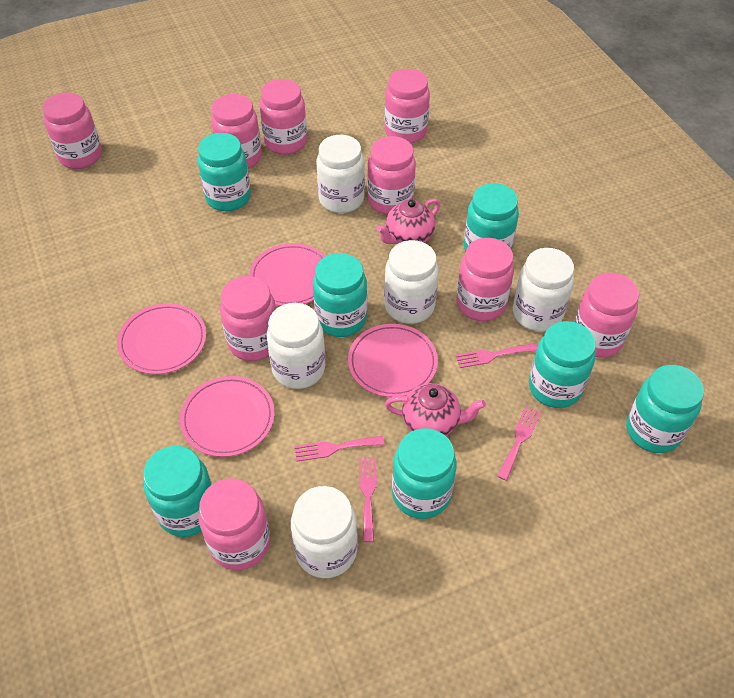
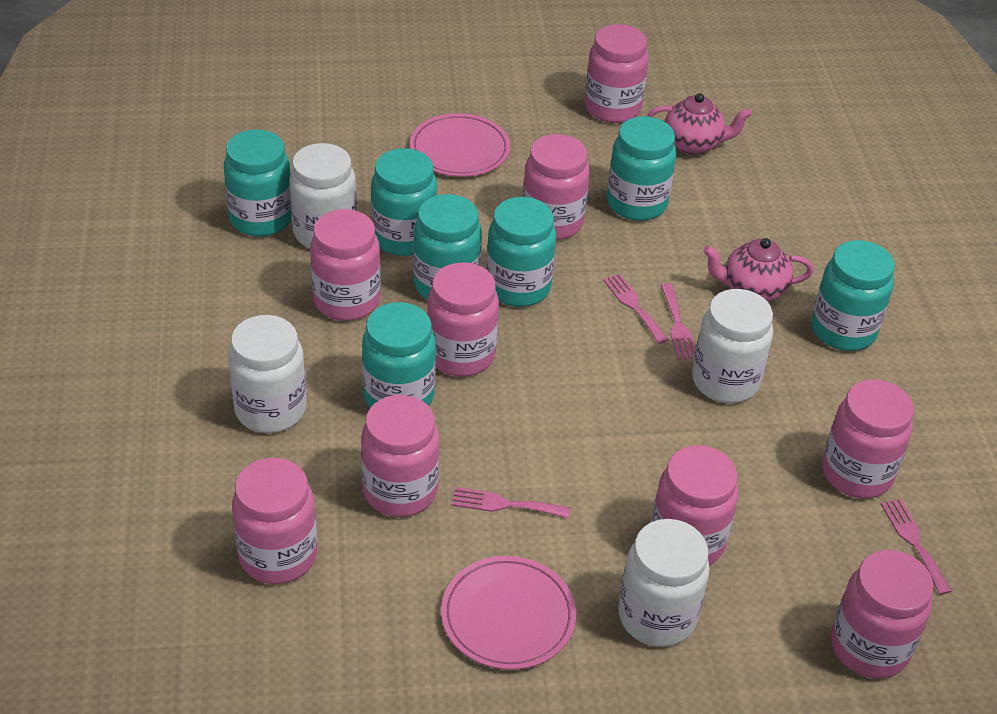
pink plate: 4 -> 2
white jar: 5 -> 4

